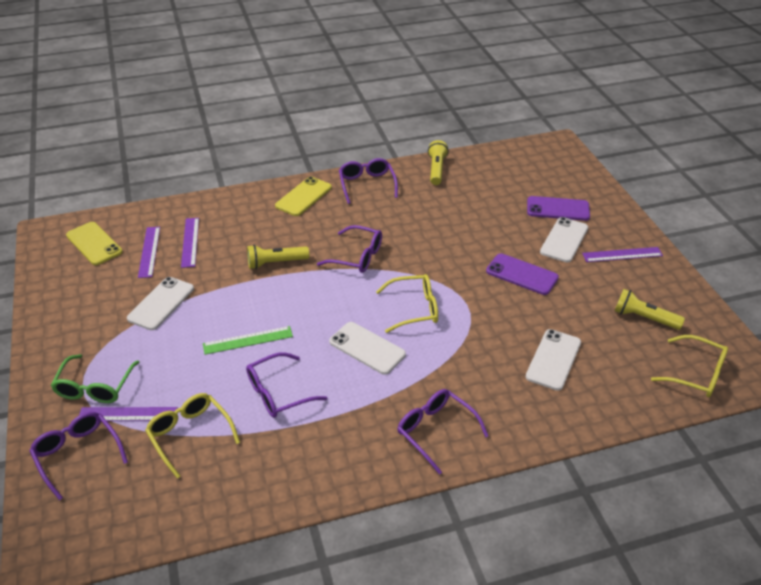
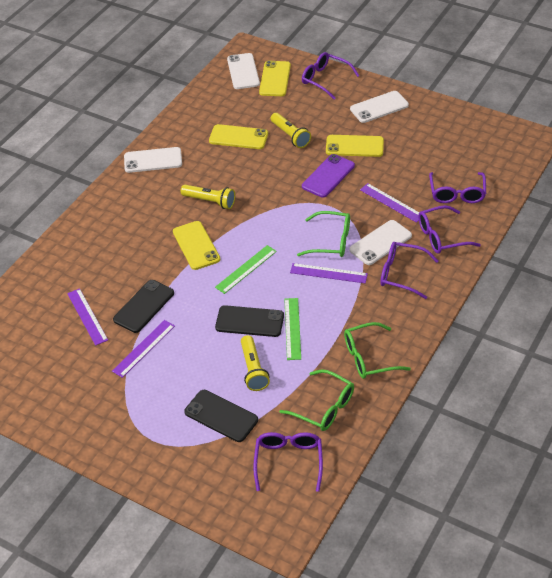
black phone: 0 -> 3
green glasses: 1 -> 3
green ruler: 1 -> 2
purple phone: 2 -> 1
yellow glasses: 3 -> 0
yellow phone: 2 -> 4

